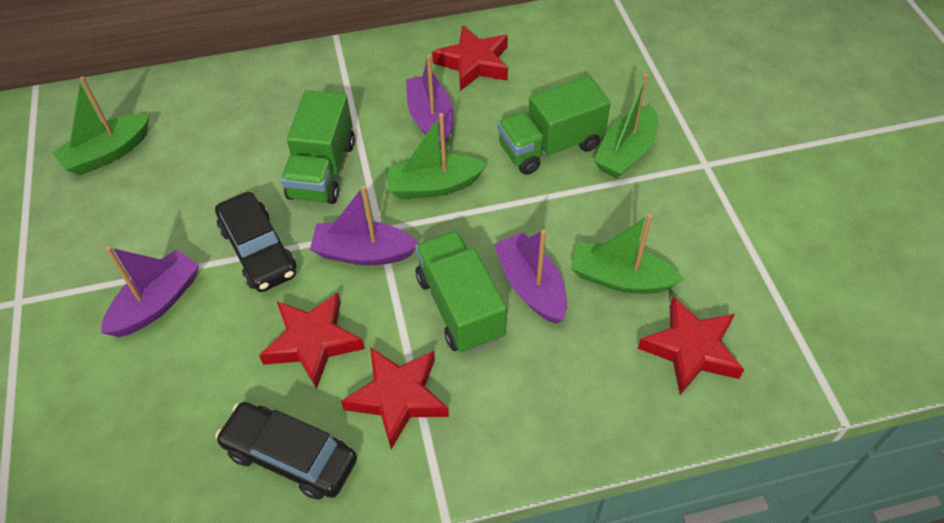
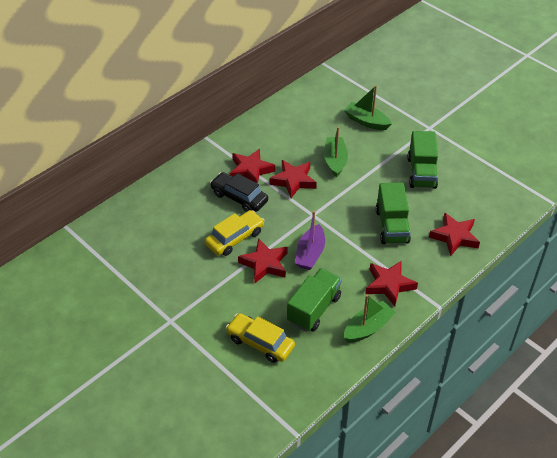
black car: 2 -> 1
green boat: 4 -> 3
purple boat: 4 -> 1
red star: 4 -> 5
yellow car: 0 -> 2

